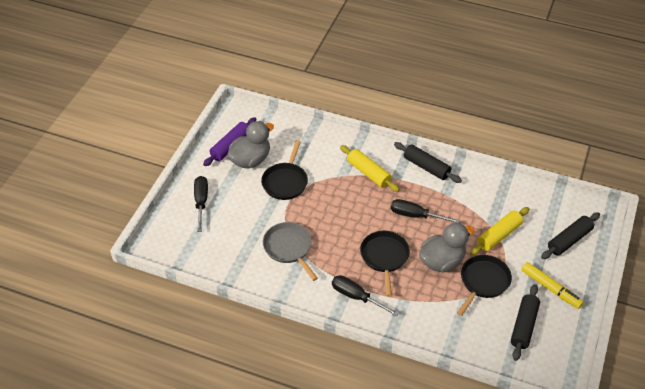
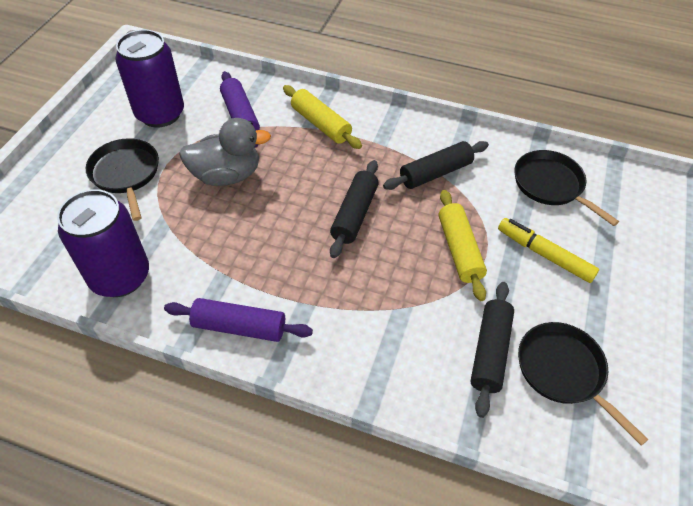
black screwdriver: 3 -> 0
grey duck: 2 -> 1
grey pan: 1 -> 0
purple can: 0 -> 2
purple rolling pin: 1 -> 2

